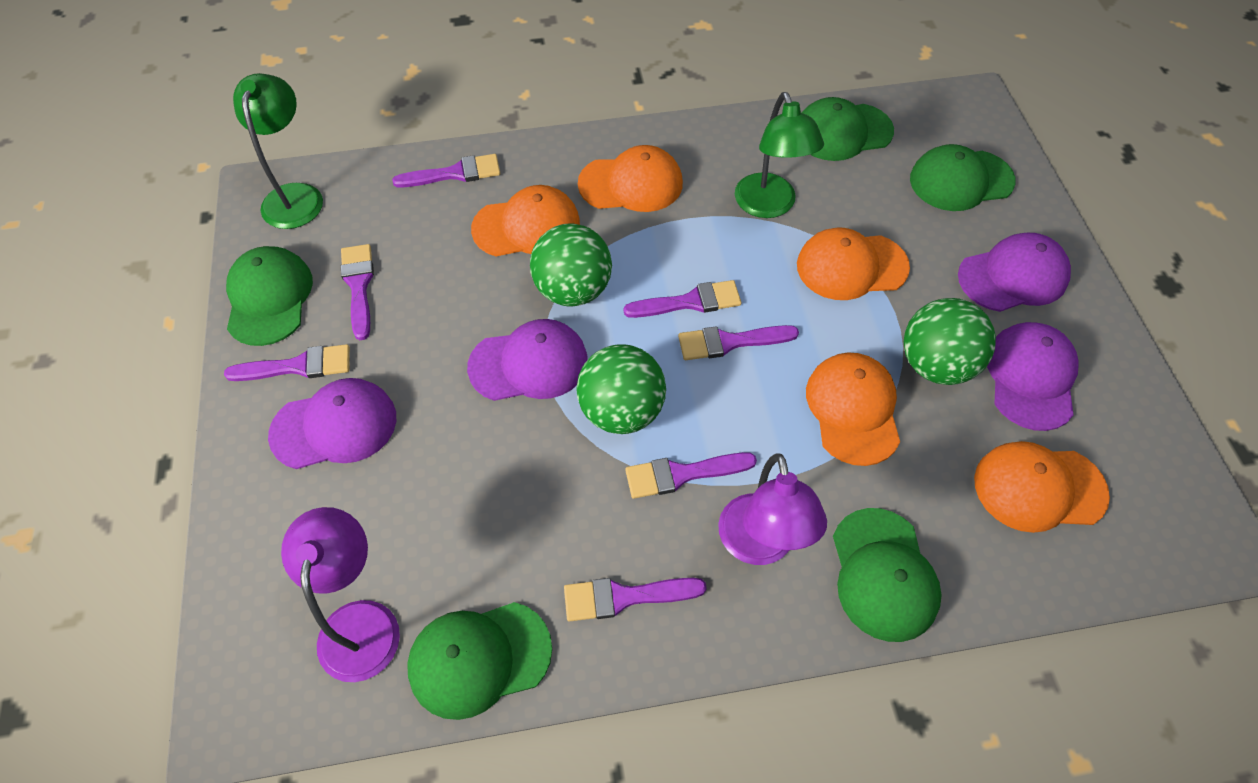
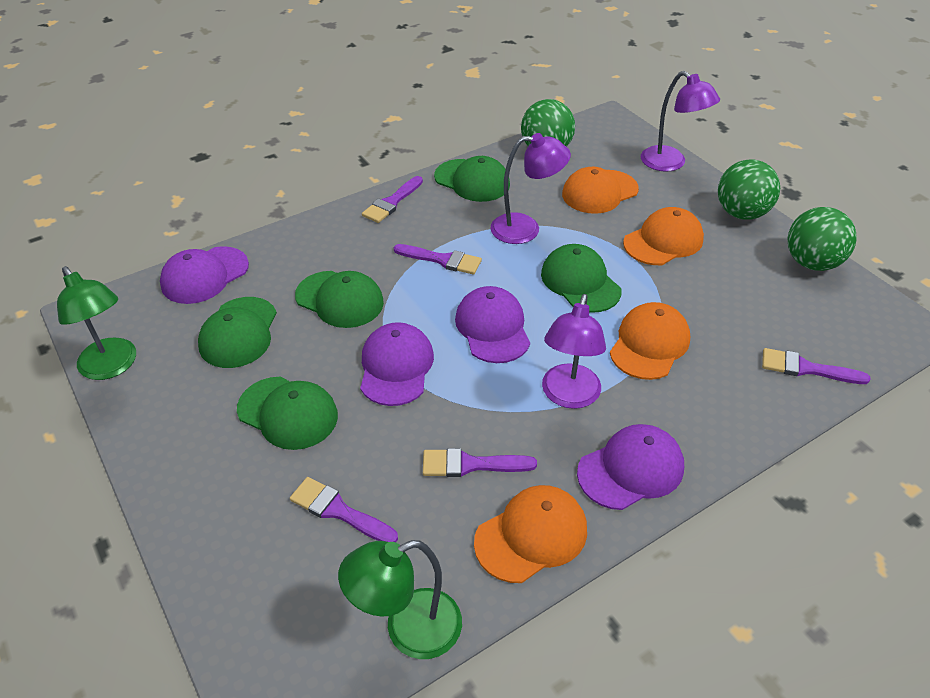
orange cap: 5 -> 4
purple brush: 7 -> 5
purple lamp: 2 -> 3

